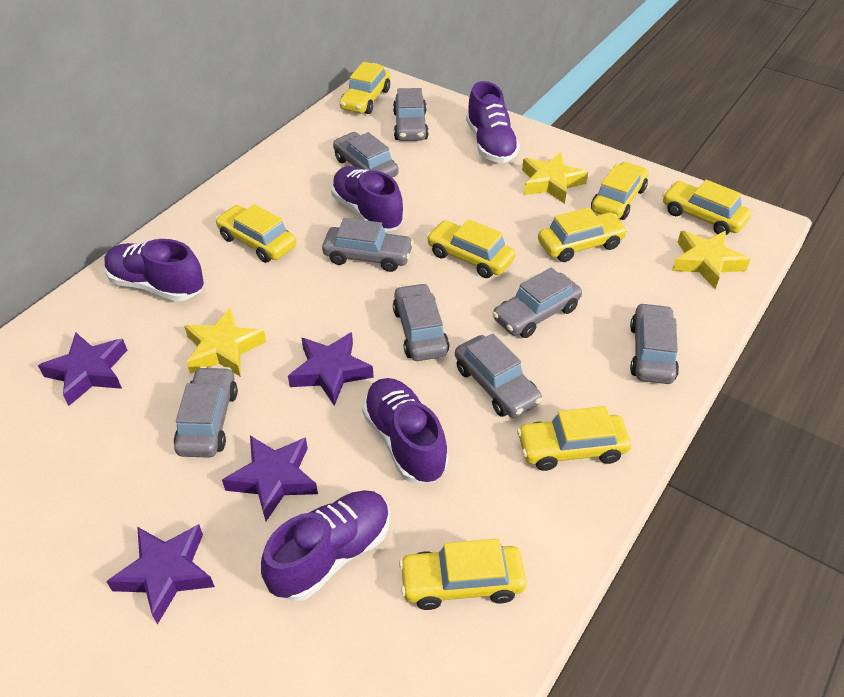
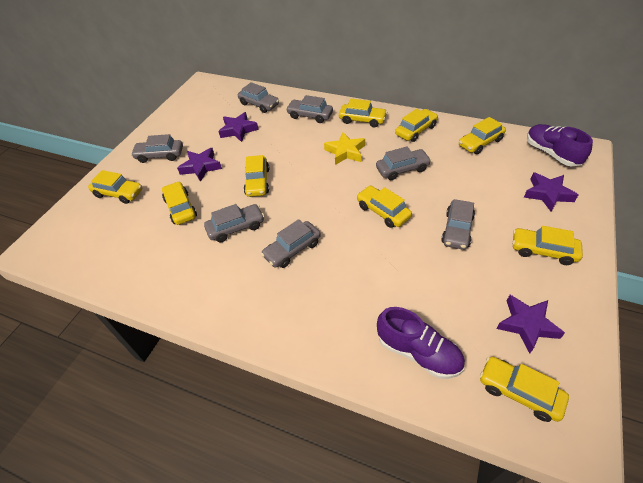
grey car: 8 -> 7
purple shoe: 5 -> 2
yellow car: 8 -> 9
yellow star: 3 -> 1

